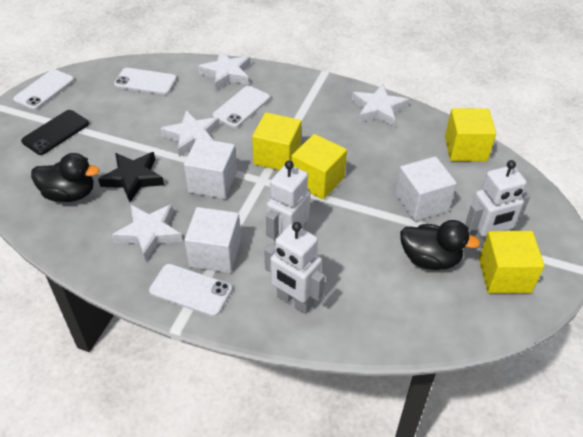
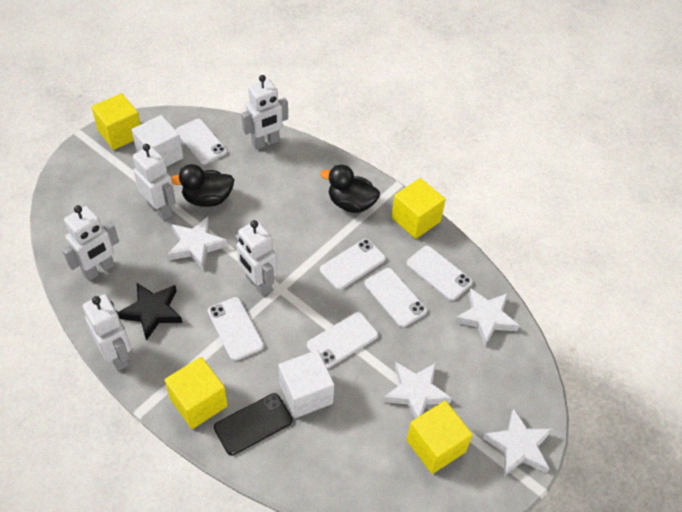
white cube: 3 -> 2
white phone: 4 -> 6
white robot: 3 -> 5

